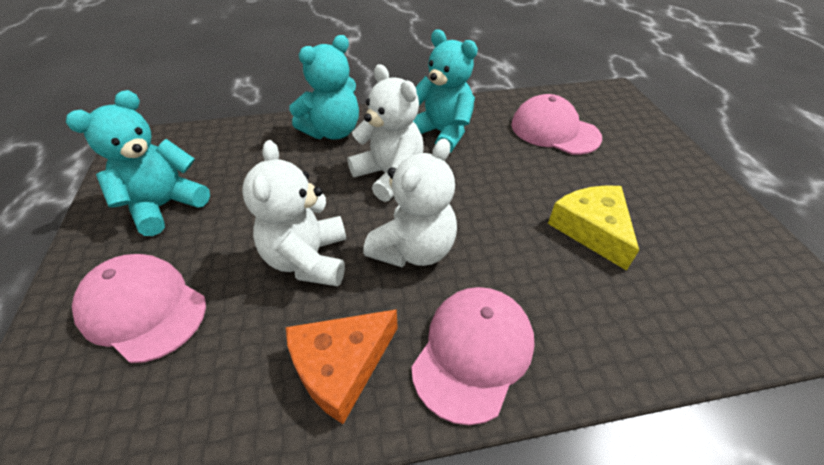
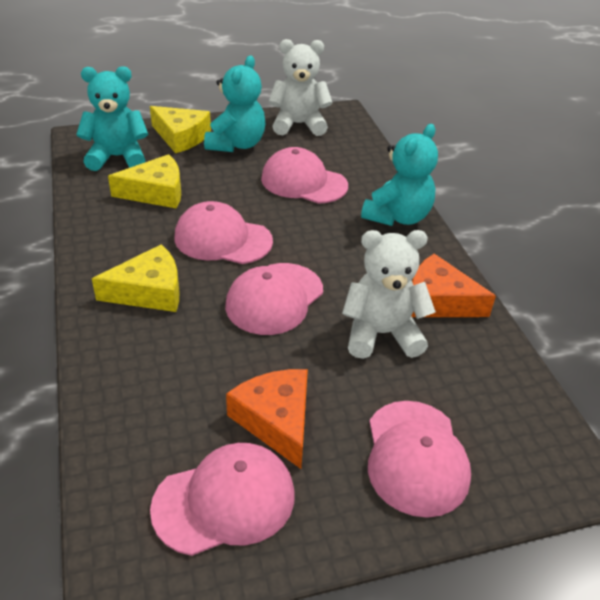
orange cheese: 1 -> 2
pink cap: 3 -> 5
white teddy bear: 3 -> 2
yellow cheese: 1 -> 3

